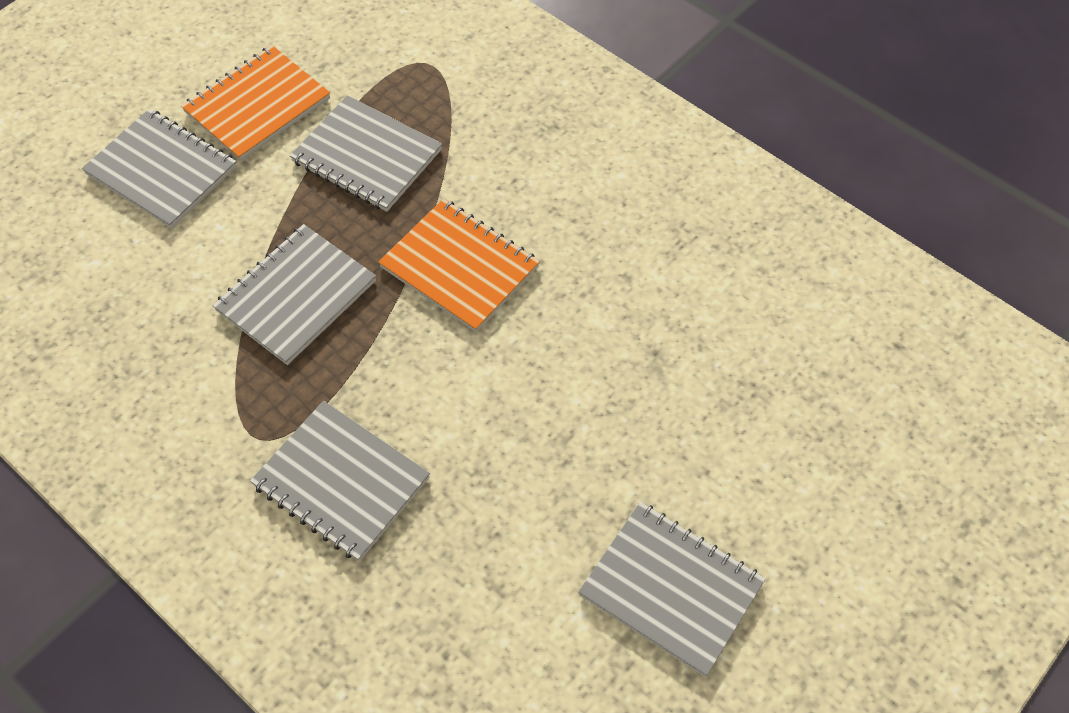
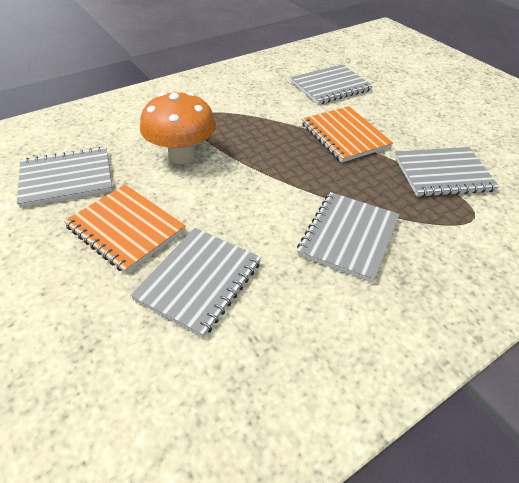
orange mushroom: 0 -> 1

